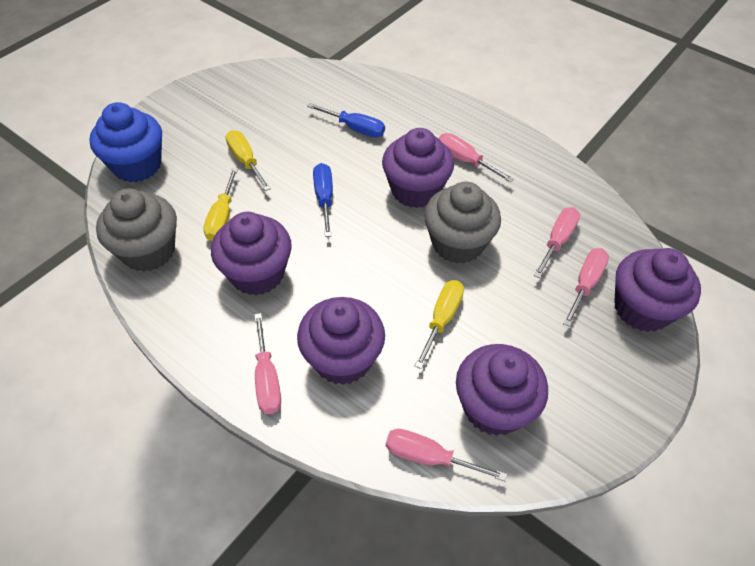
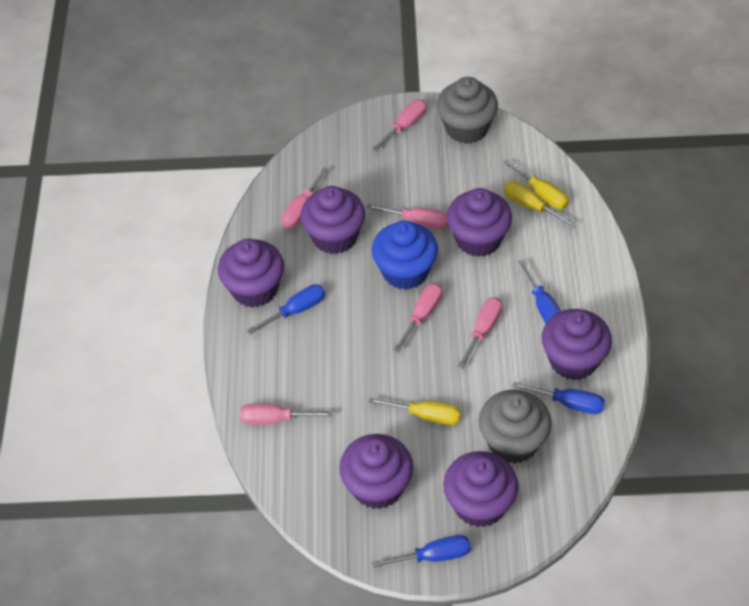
blue screwdriver: 2 -> 4
pink screwdriver: 5 -> 6
purple cupcake: 5 -> 6

